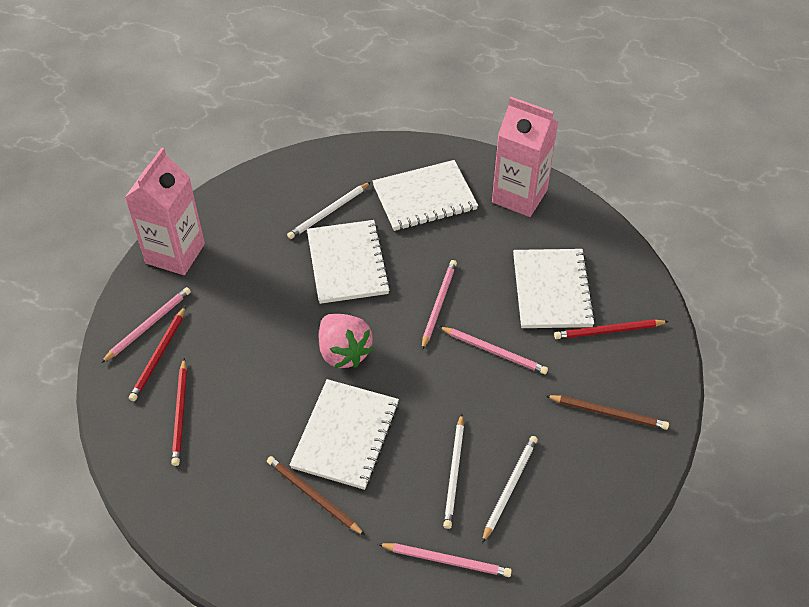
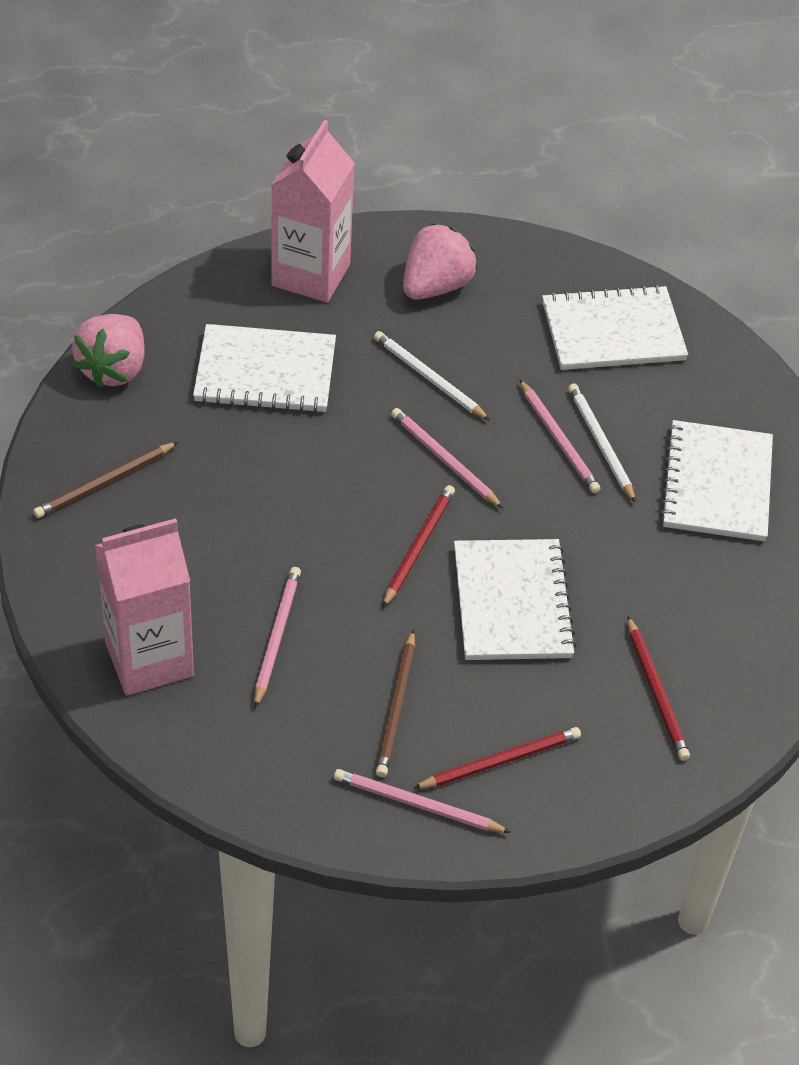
pink strawberry: 1 -> 2
white pencil: 3 -> 2

